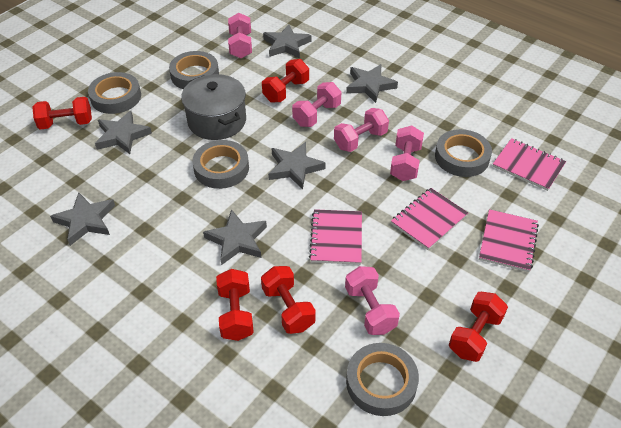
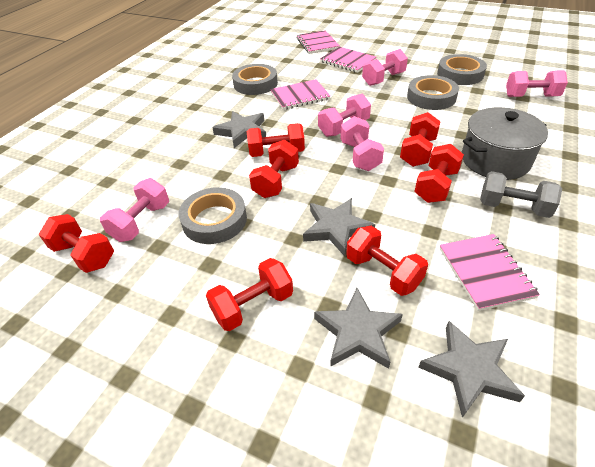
grey dumbbell: 0 -> 1
grey star: 6 -> 4
grey tape: 5 -> 4
red dumbbell: 5 -> 7

